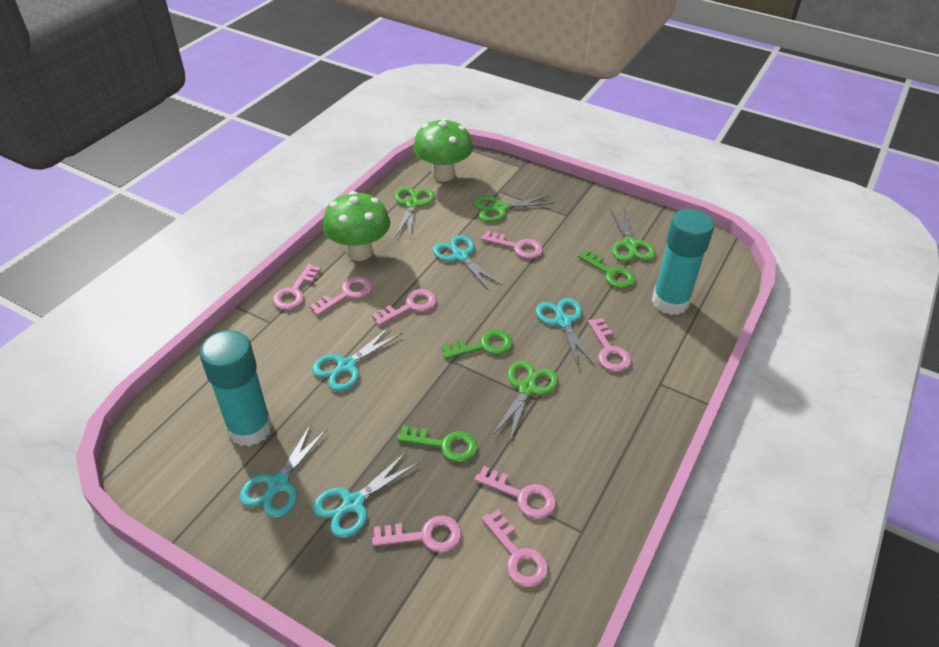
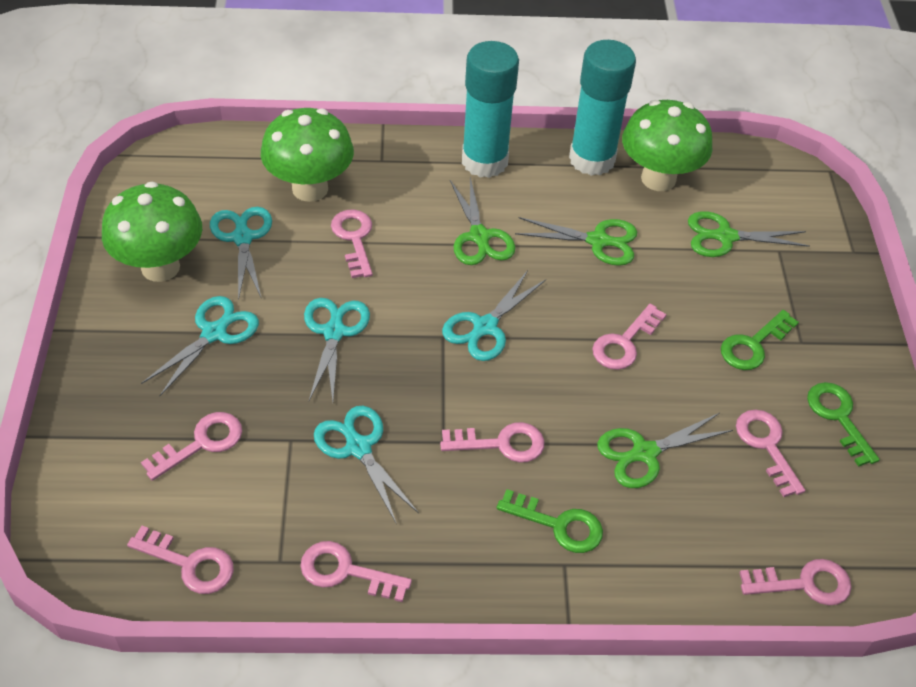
green mushroom: 2 -> 3

